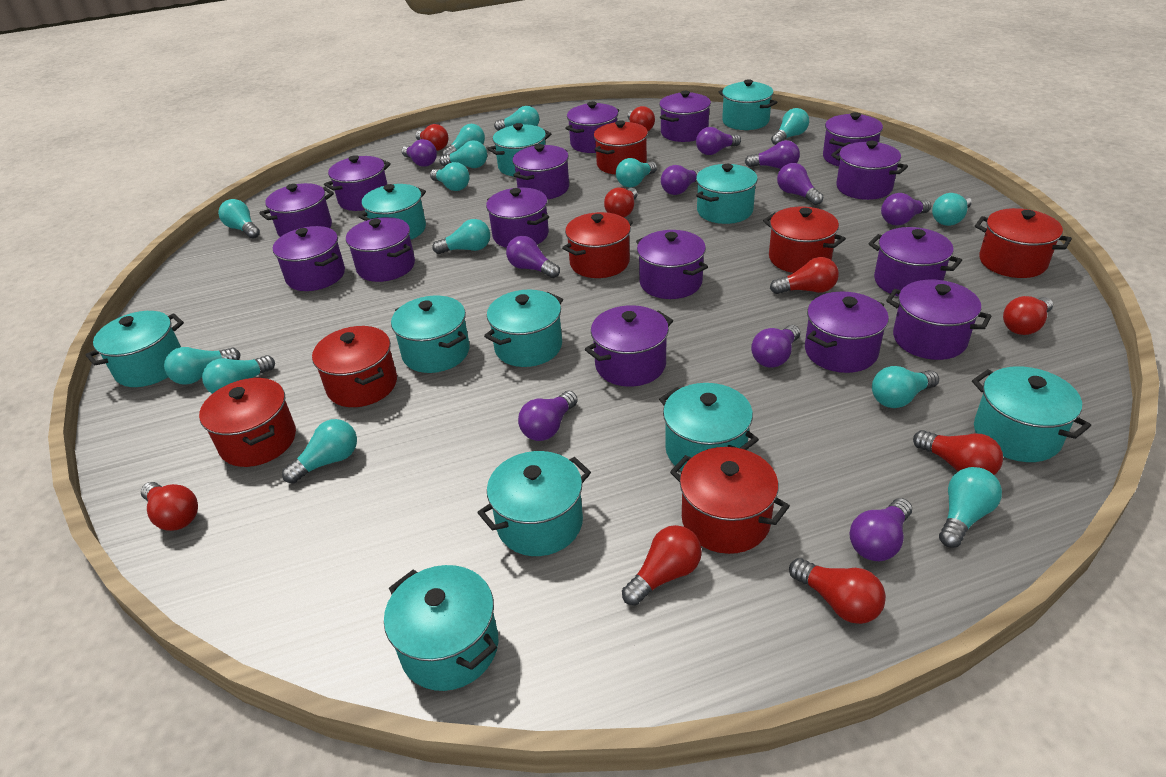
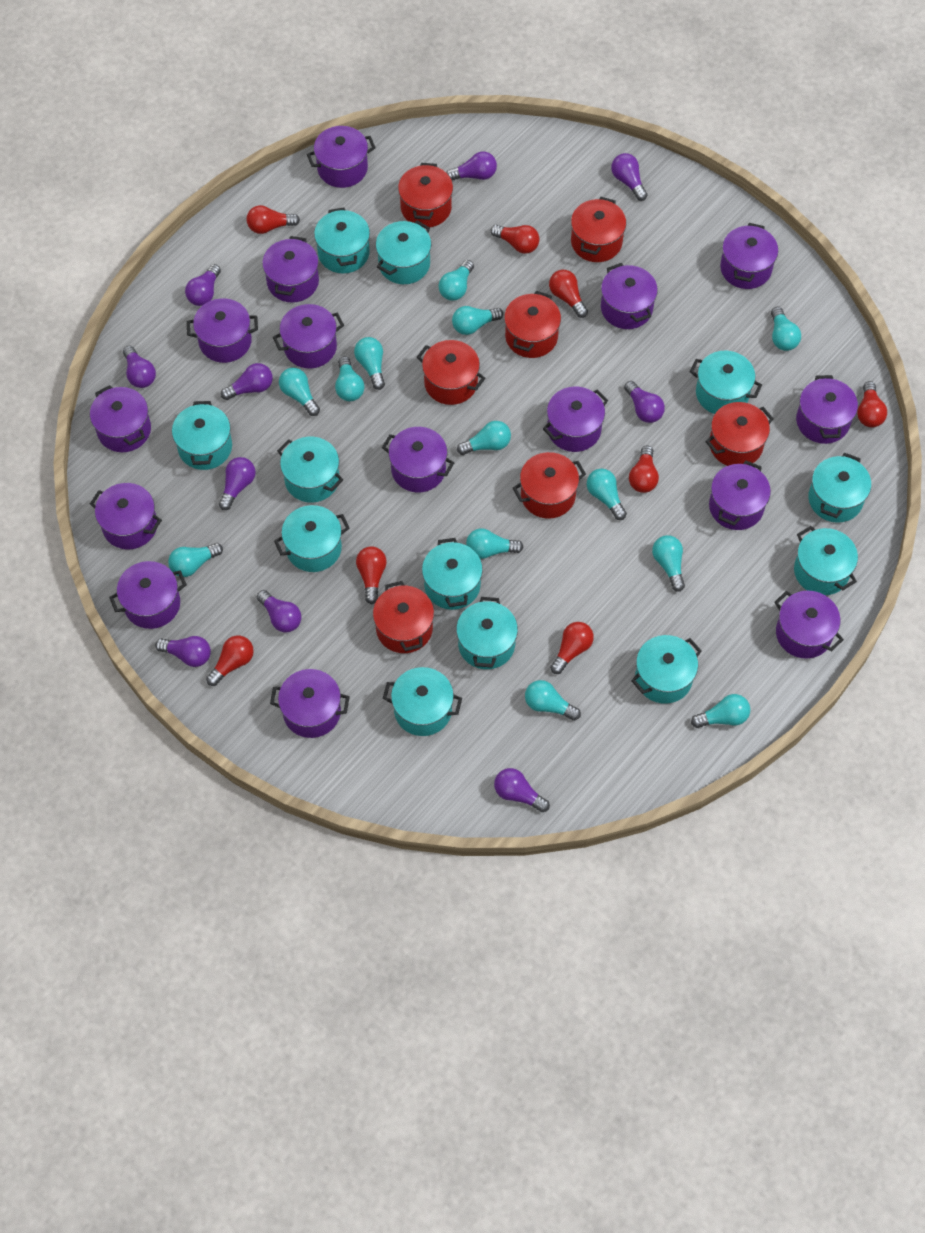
red light bulb: 9 -> 8
turquoise light bulb: 14 -> 13
turquoise pot: 11 -> 12

